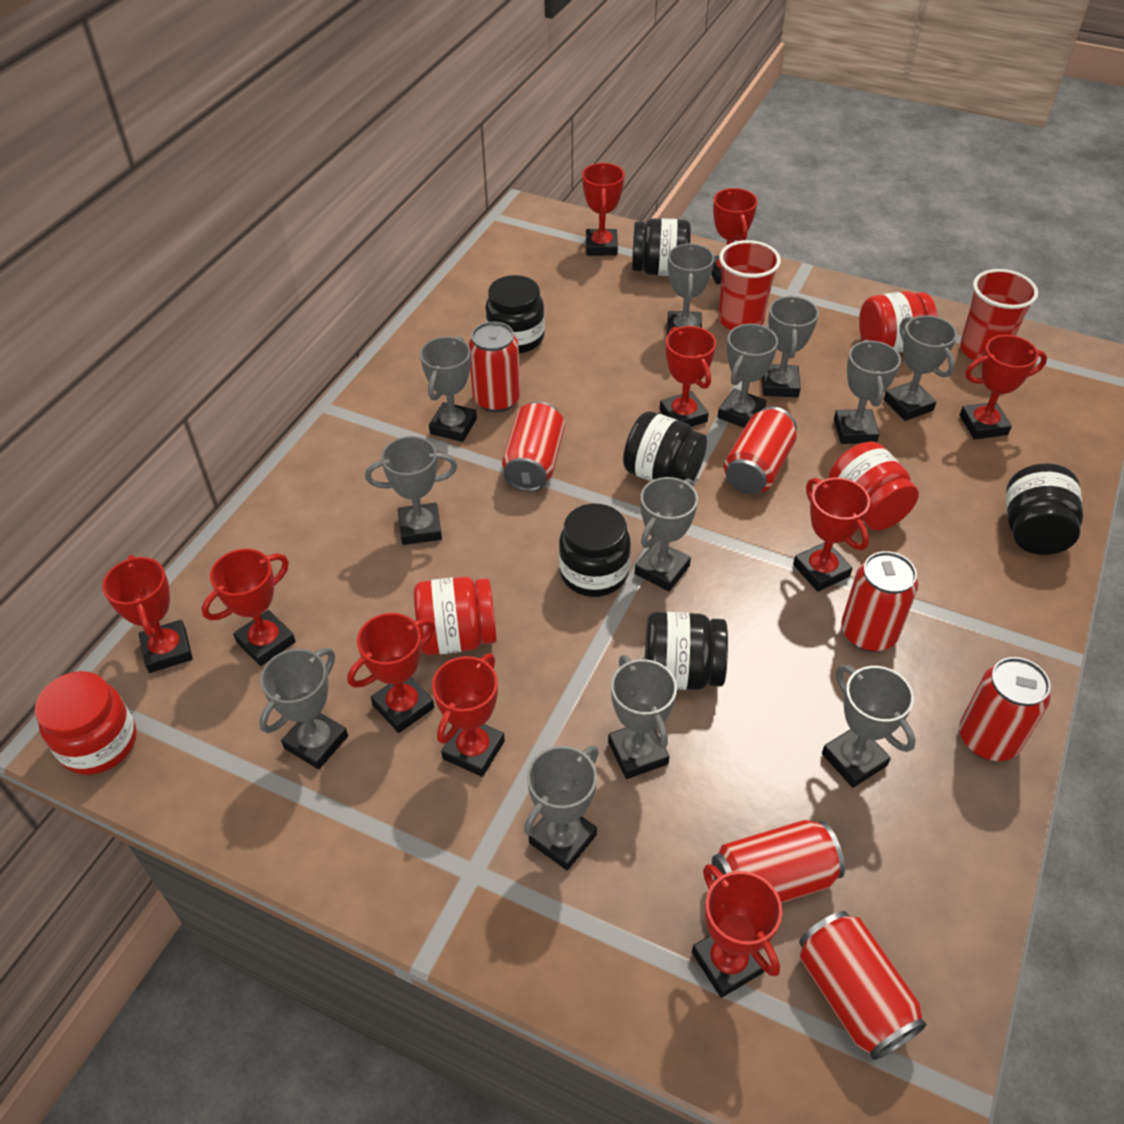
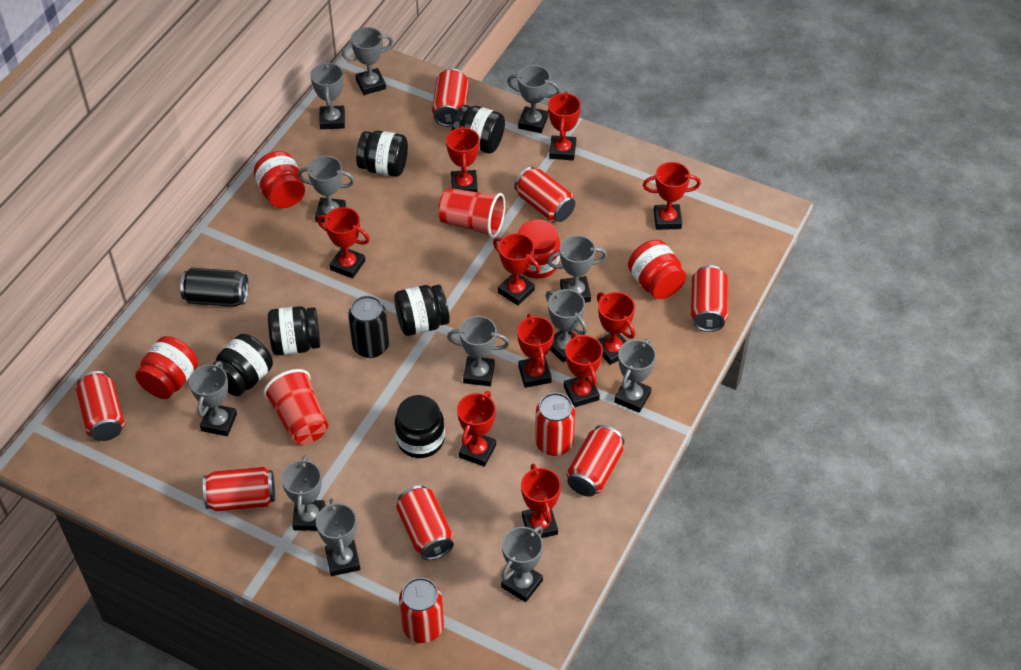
black can: 0 -> 2
red can: 7 -> 9

